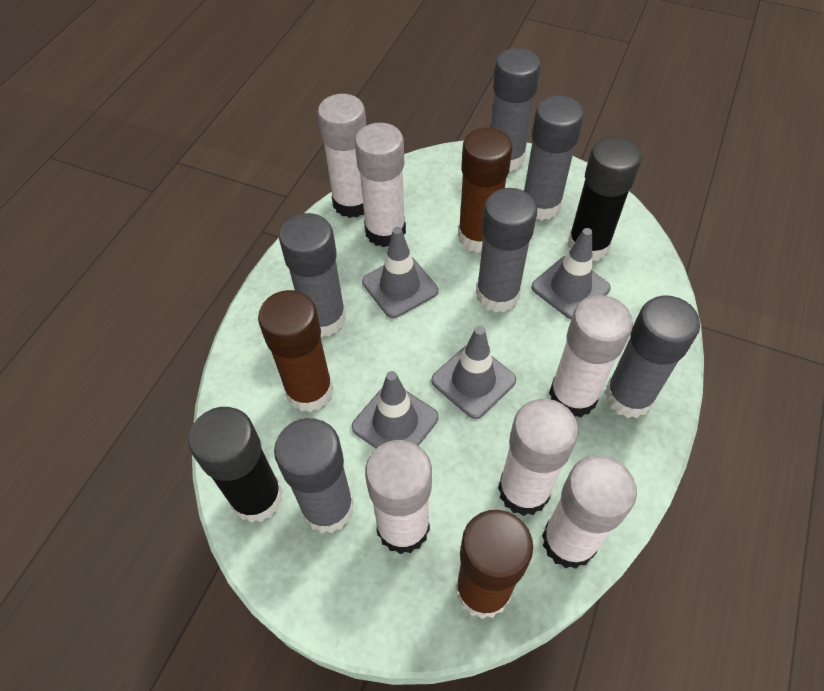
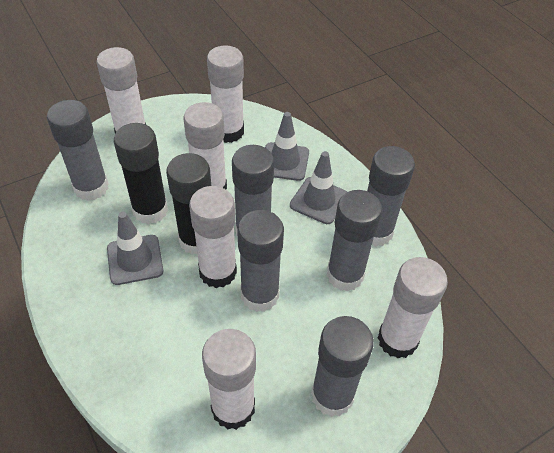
brown glue stick: 3 -> 0
grey traffic cone: 4 -> 3

